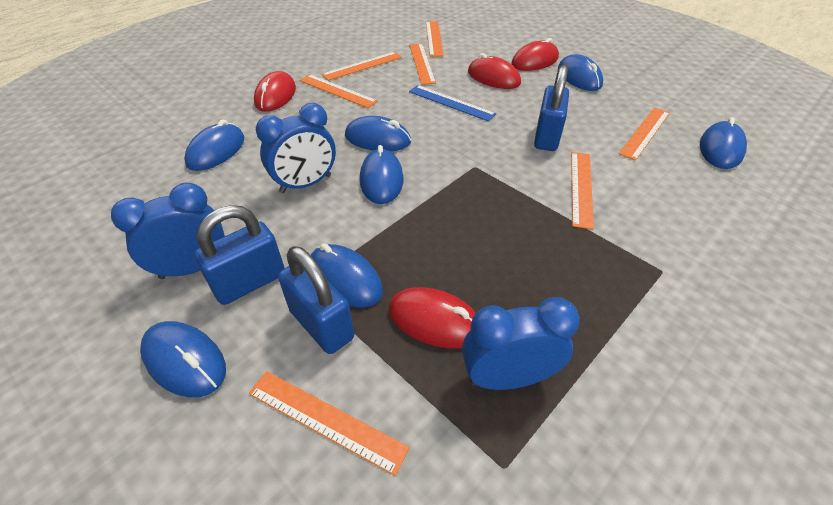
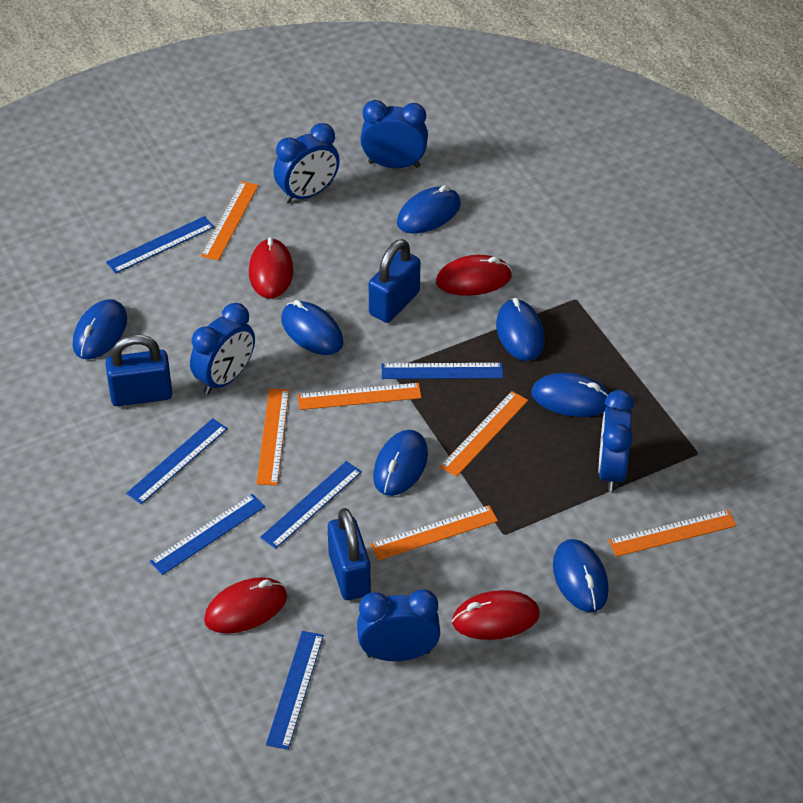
blue clock: 3 -> 5
blue ruler: 1 -> 6
orange ruler: 7 -> 6

